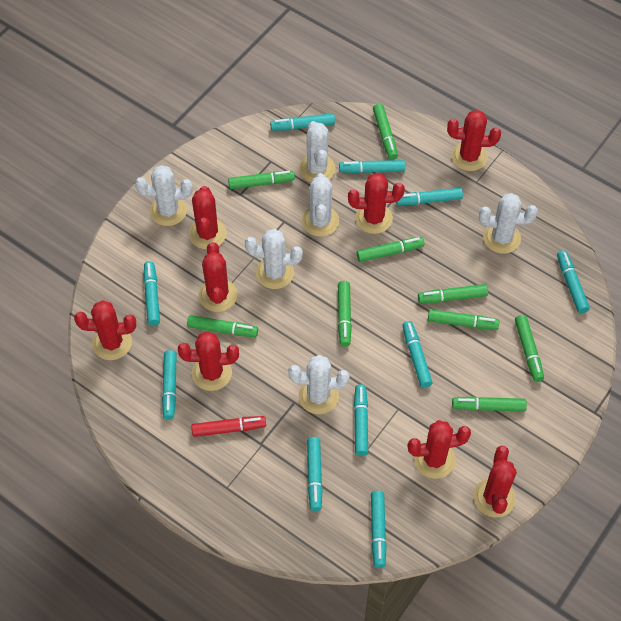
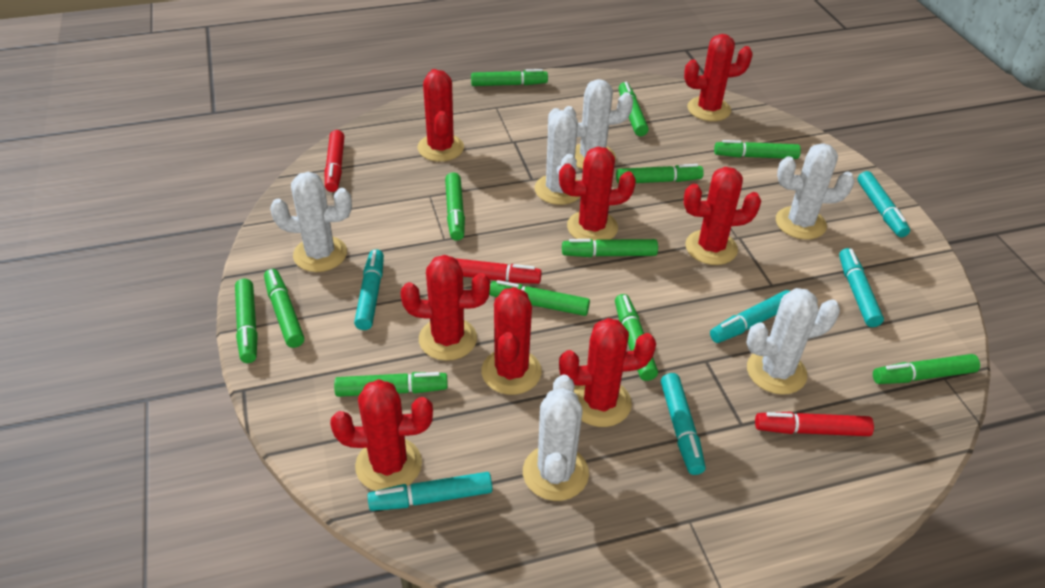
green marker: 9 -> 12
red marker: 1 -> 3
turquoise marker: 10 -> 6

